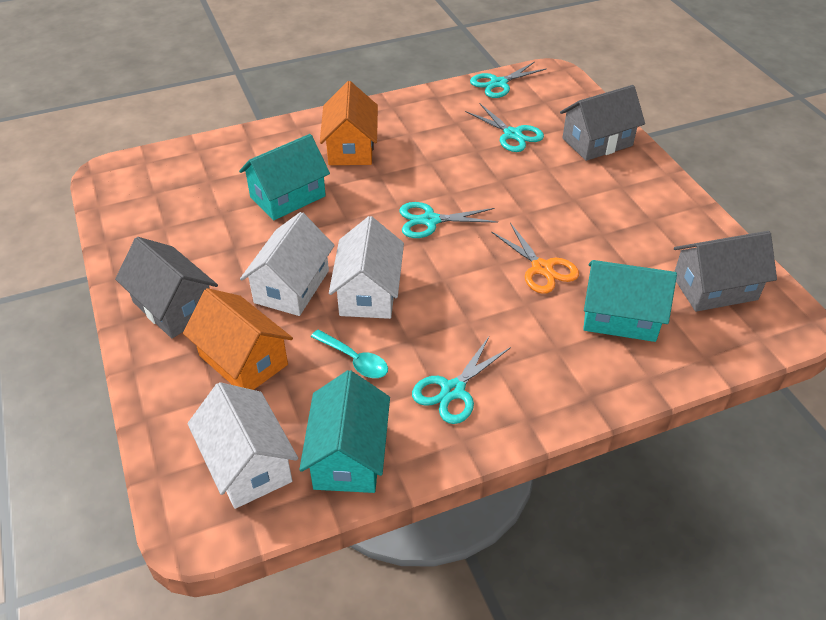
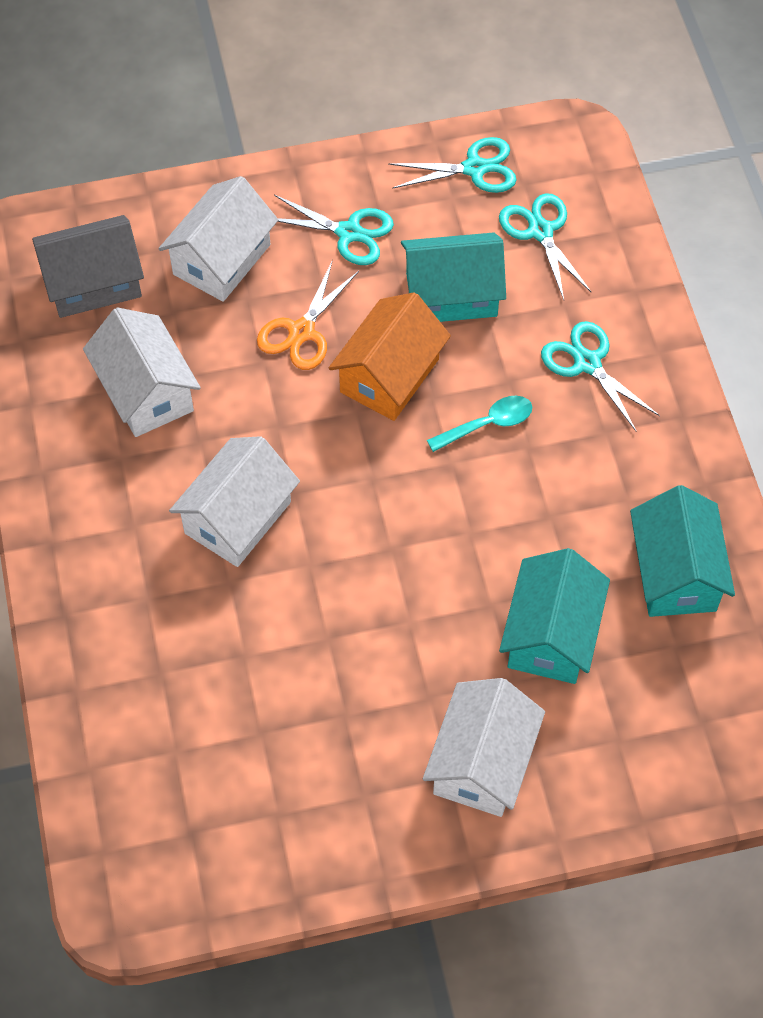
grey house: 3 -> 1
orange house: 2 -> 1
white house: 3 -> 4

